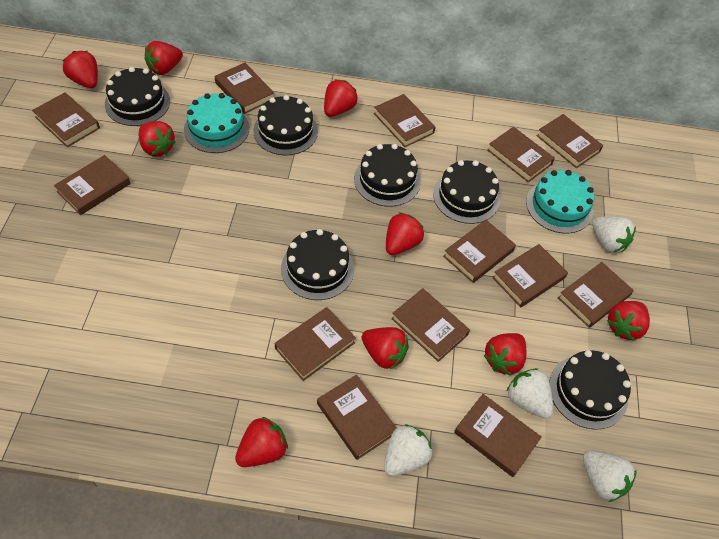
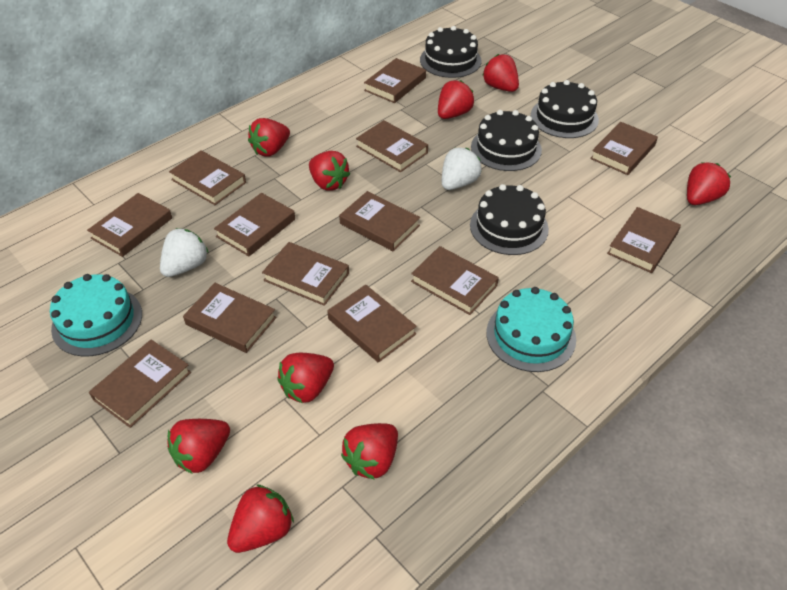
black cake: 6 -> 4
white strawberry: 4 -> 2

